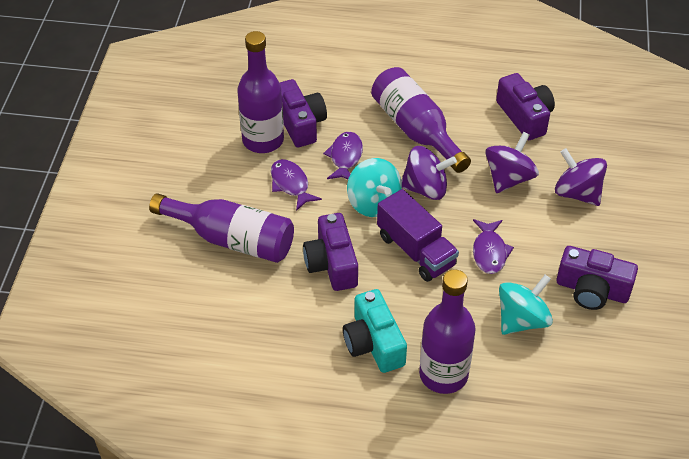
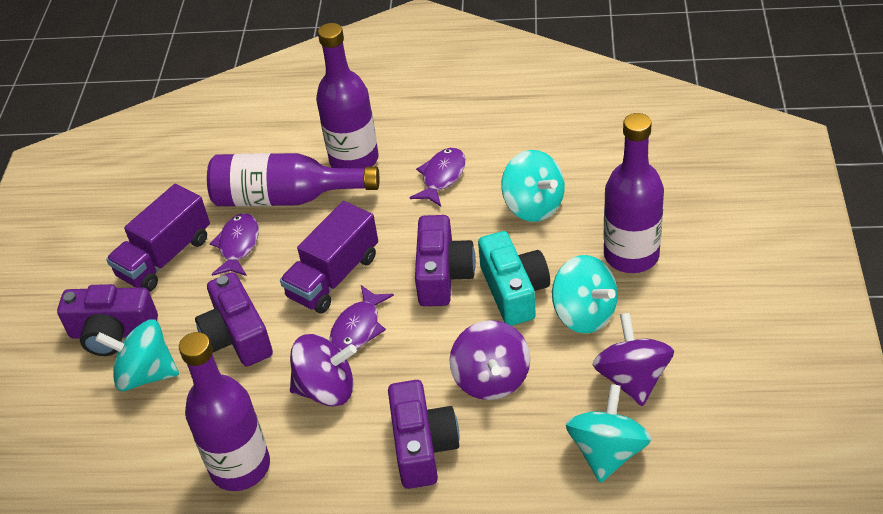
purple truck: 1 -> 2
turquoise spinning top: 2 -> 4

